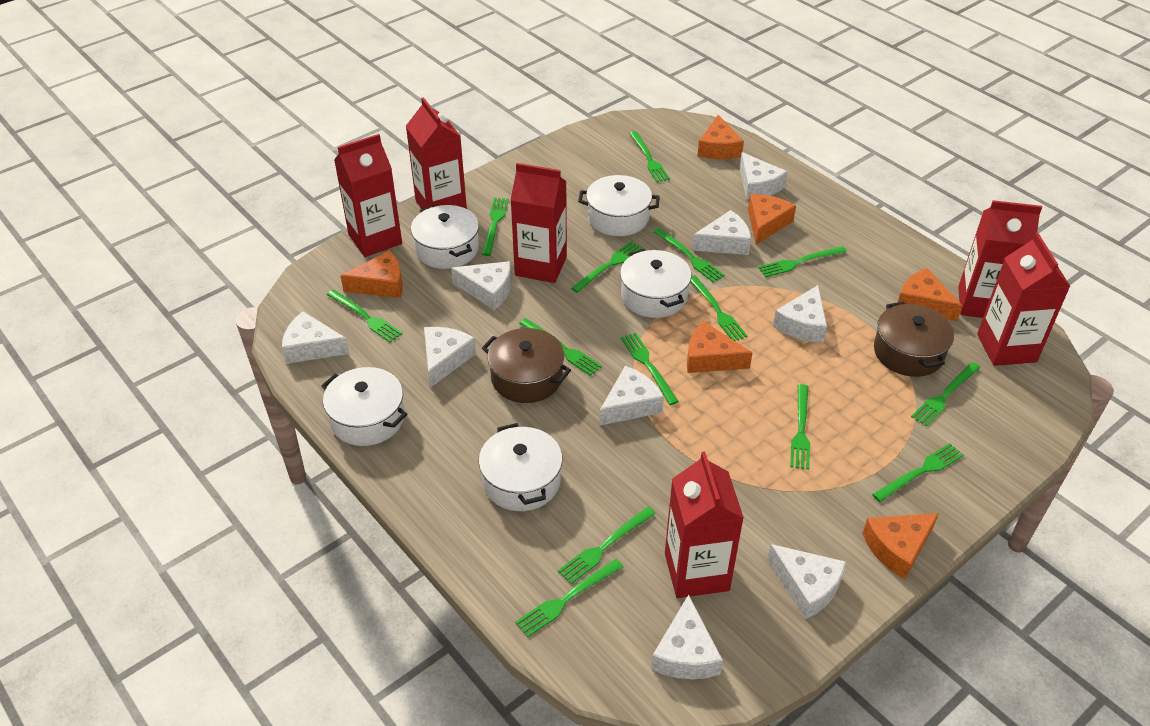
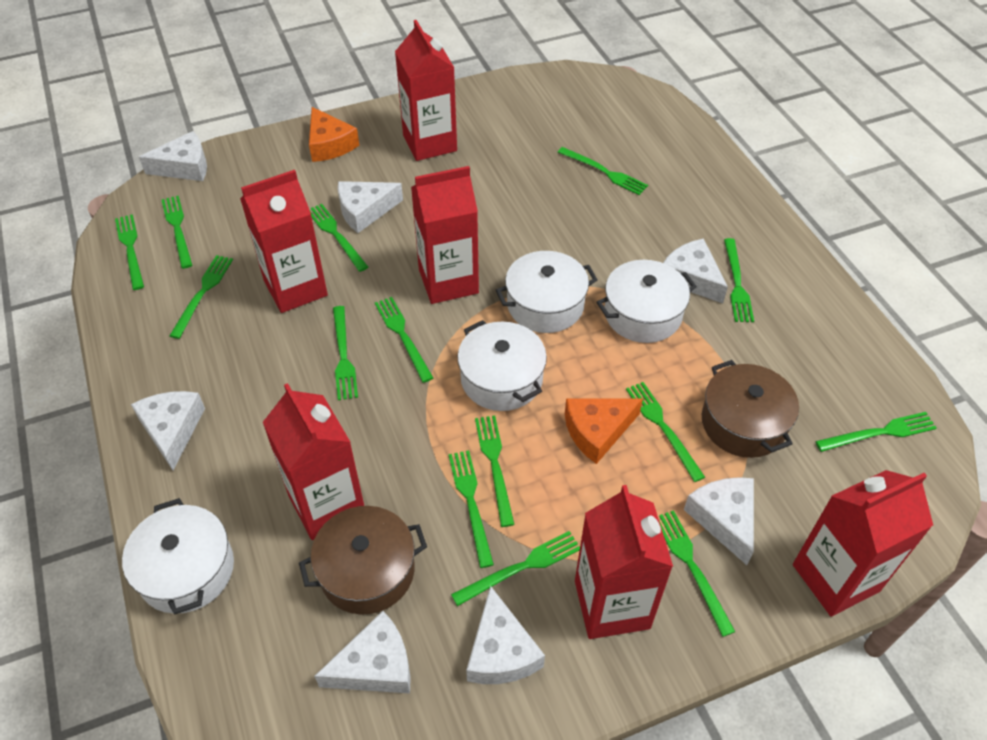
orange cheese: 6 -> 2
white cheese: 9 -> 7
white pot: 5 -> 4

